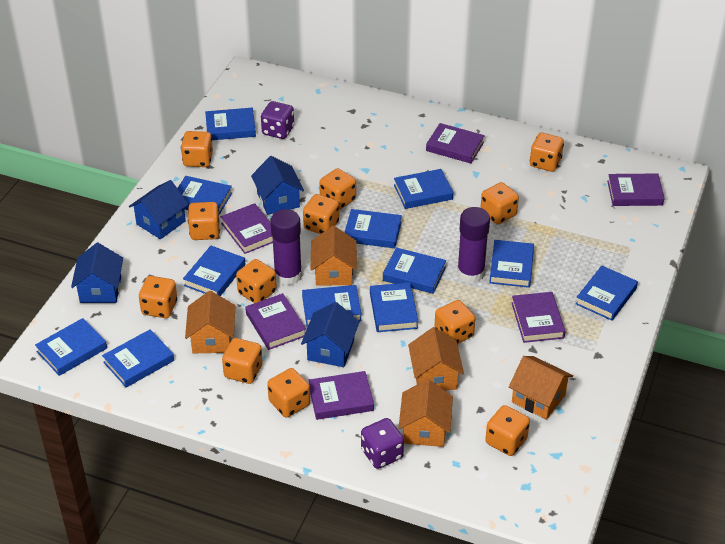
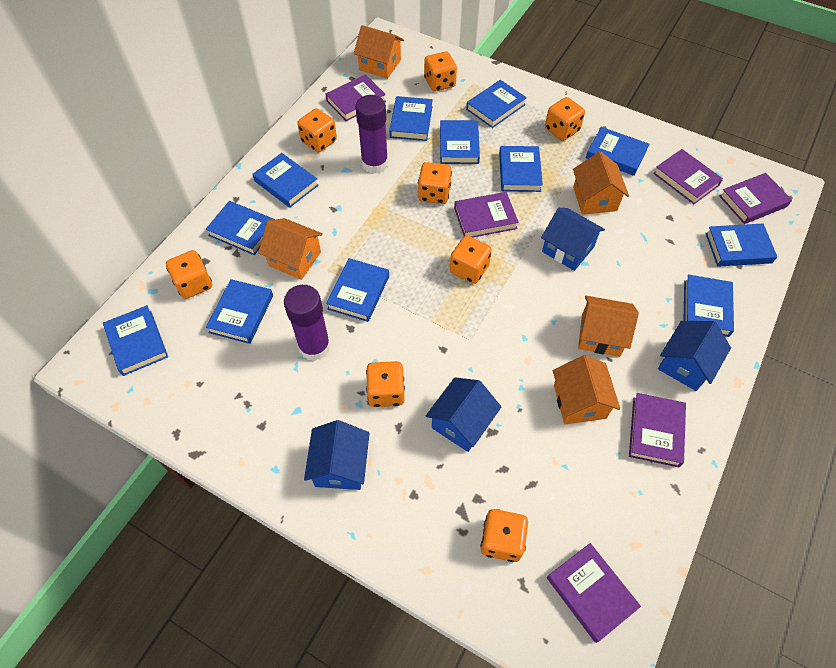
orange dice: 12 -> 8
purple dice: 2 -> 0

